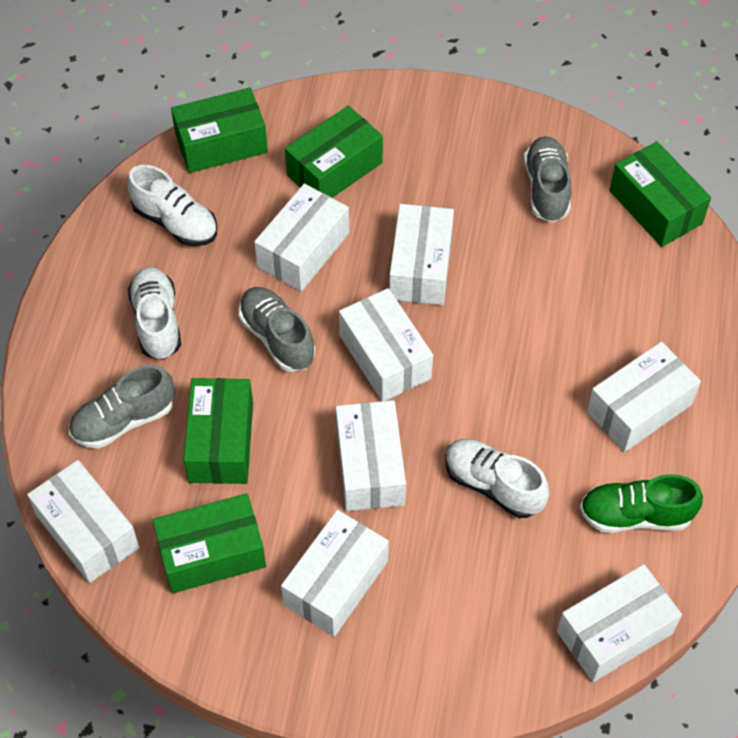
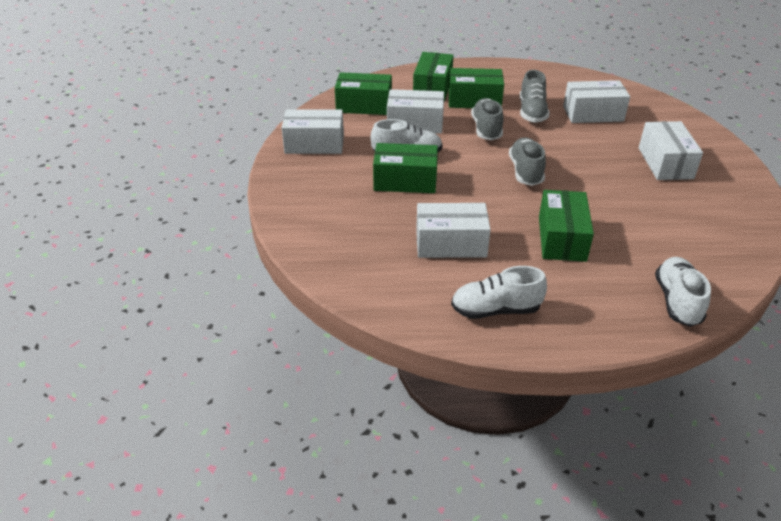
green shoe: 1 -> 0
white box: 8 -> 5

